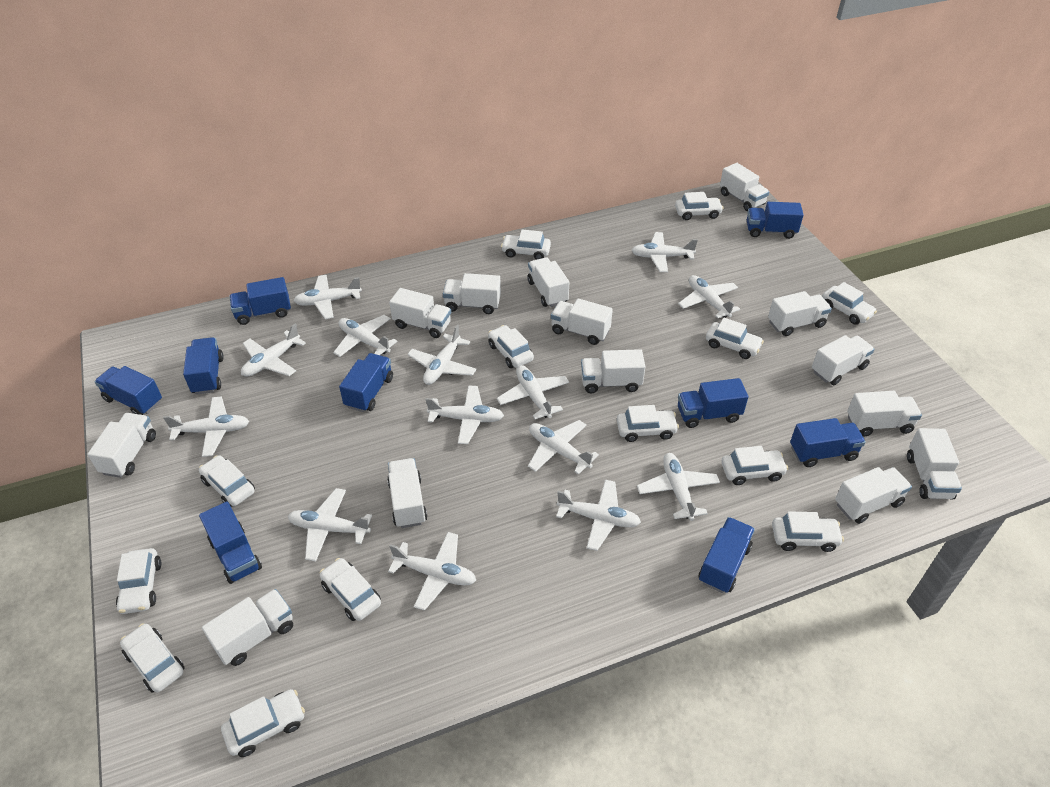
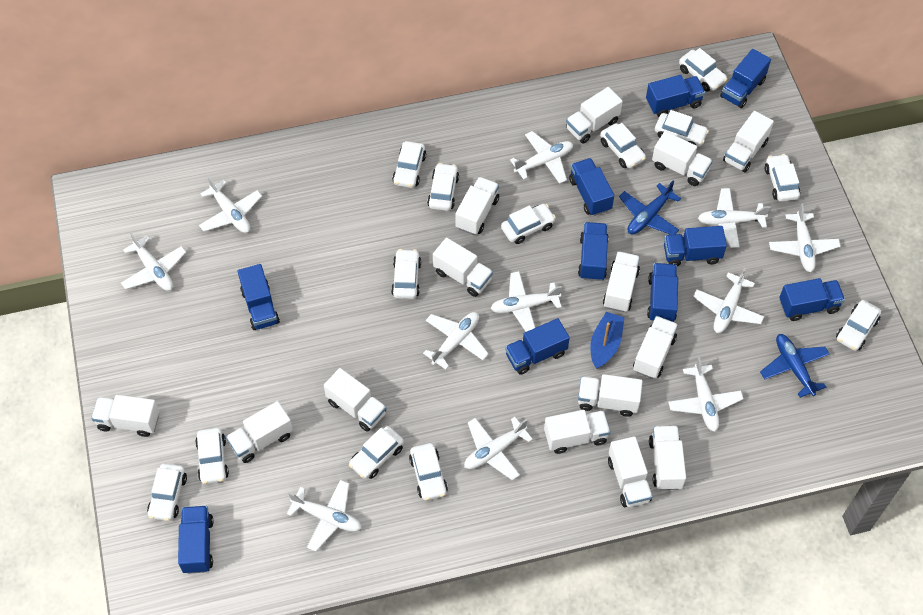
blue boat: 0 -> 1
blue plane: 0 -> 2
blue truck: 9 -> 10
white plane: 14 -> 11

